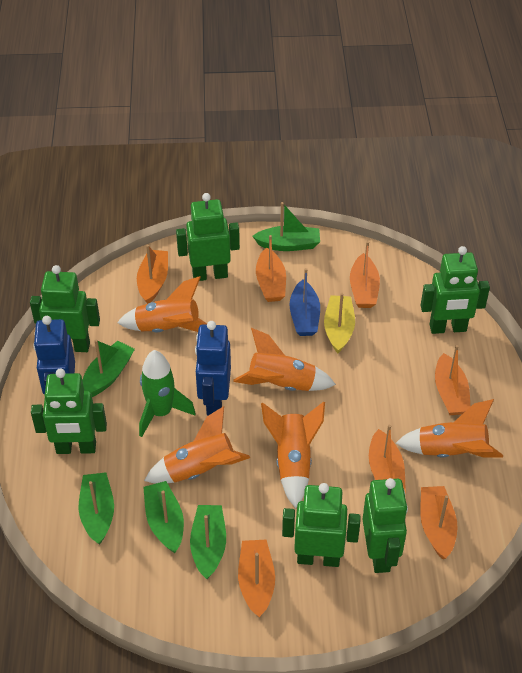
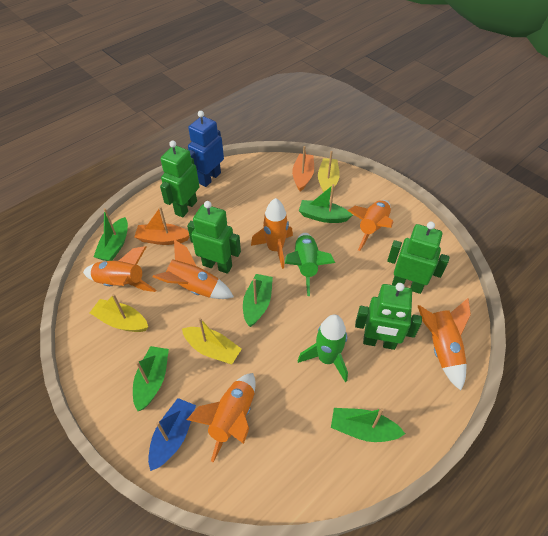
blue robot: 2 -> 1
green robot: 6 -> 4
green rocket: 1 -> 2
orange boat: 7 -> 2
orange rocket: 5 -> 6
yellow boat: 1 -> 3

